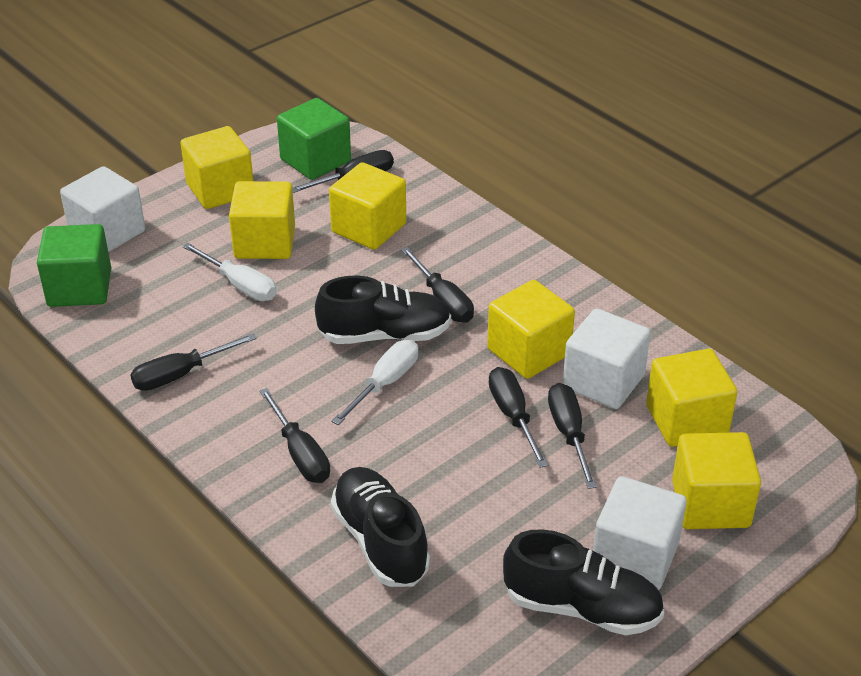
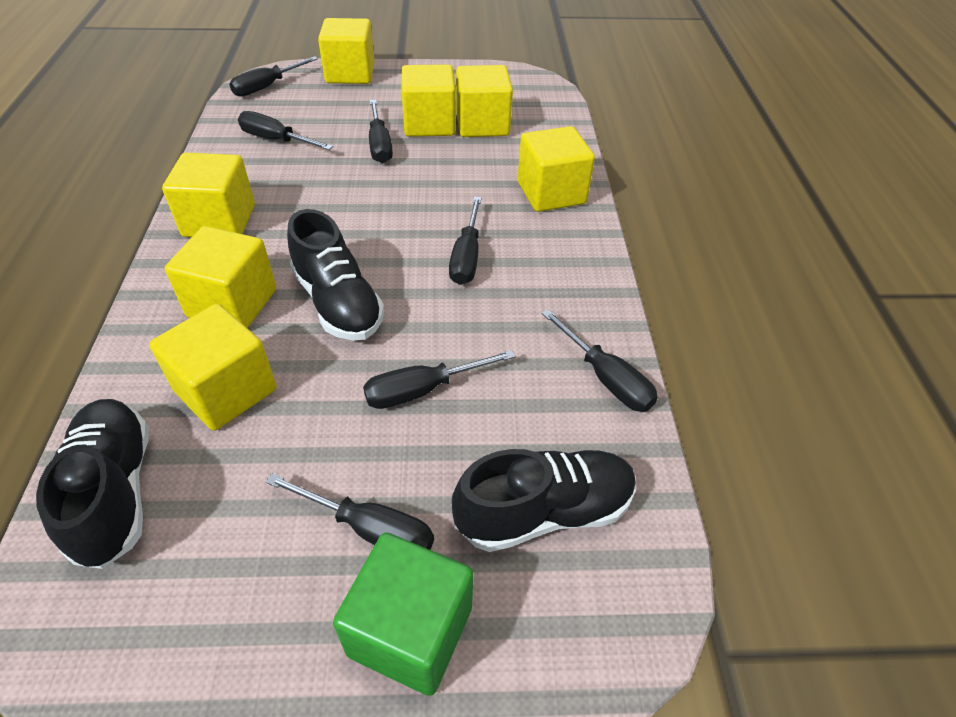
black screwdriver: 6 -> 7
green cube: 2 -> 1
white cube: 3 -> 0
white screwdriver: 2 -> 0
yellow cube: 6 -> 7

